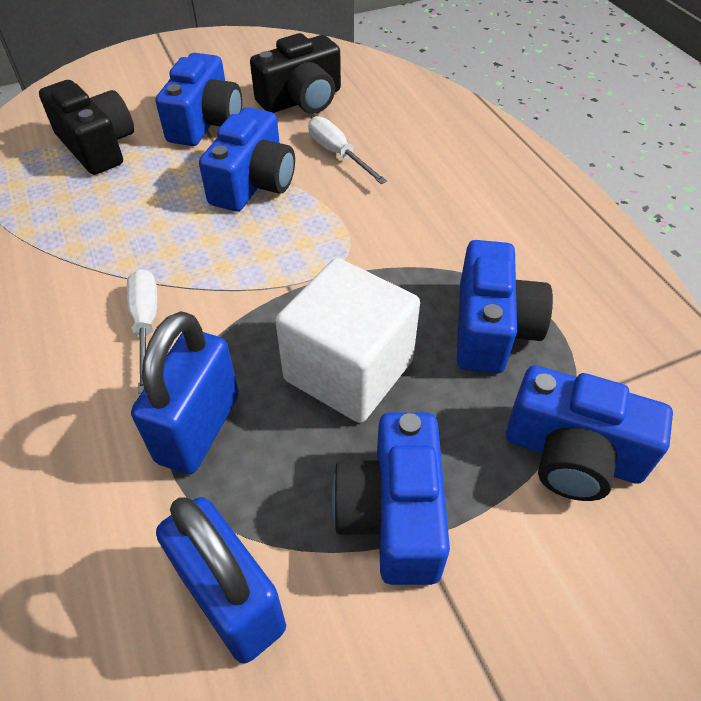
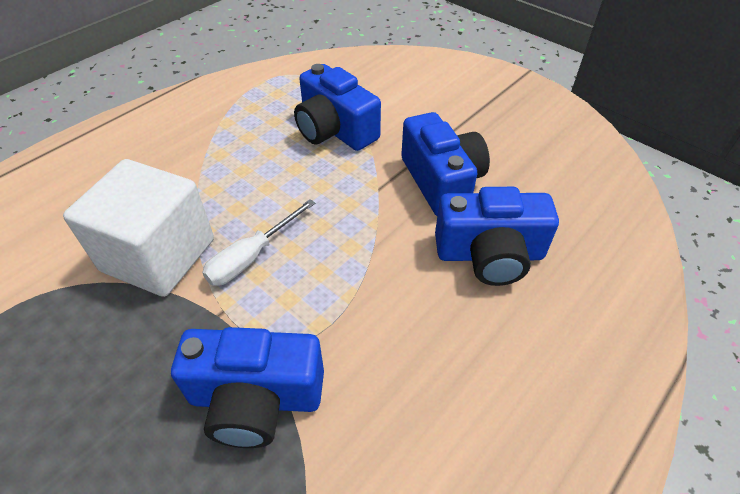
black camera: 2 -> 0
blue camera: 5 -> 4
blue padlock: 2 -> 0
white screwdriver: 2 -> 1

